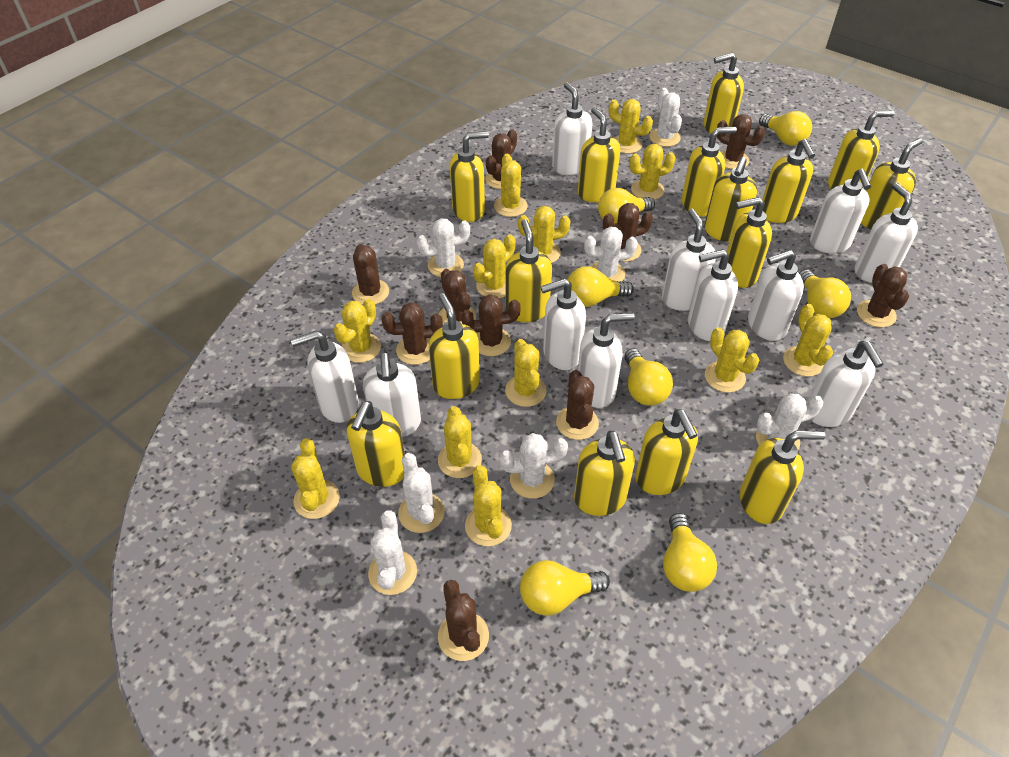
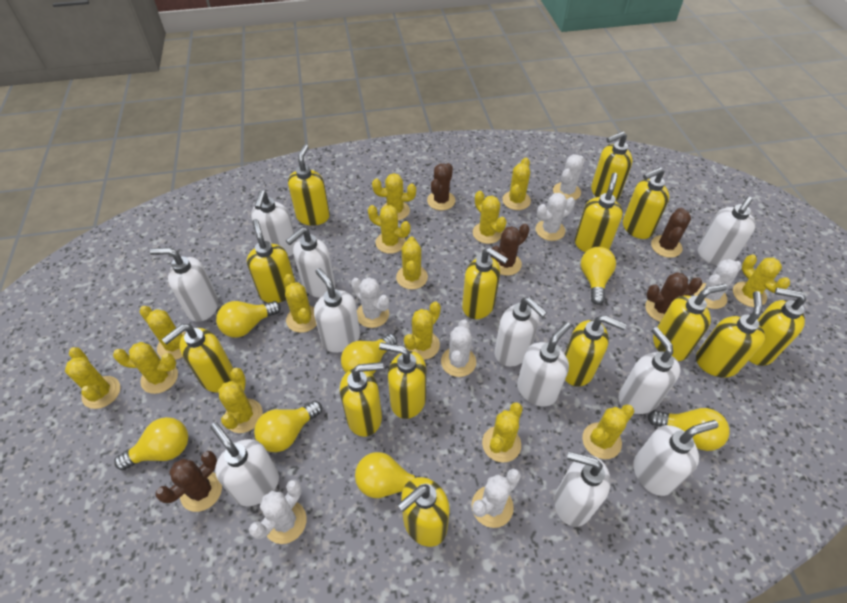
brown cactus: 10 -> 5
yellow cactus: 12 -> 14
yellow soap dispenser: 15 -> 14

